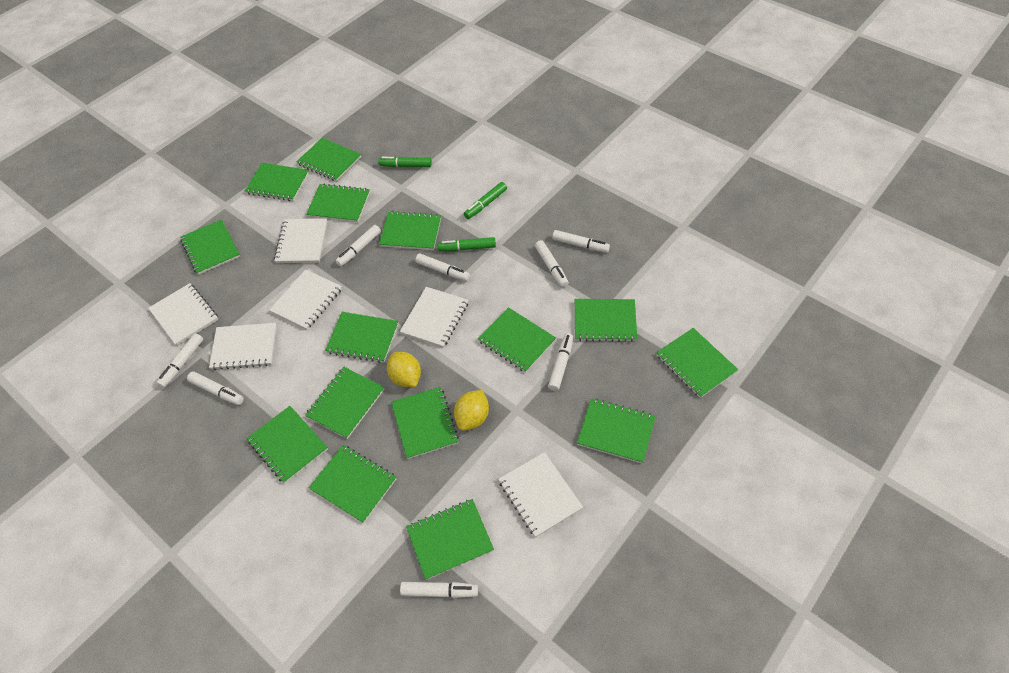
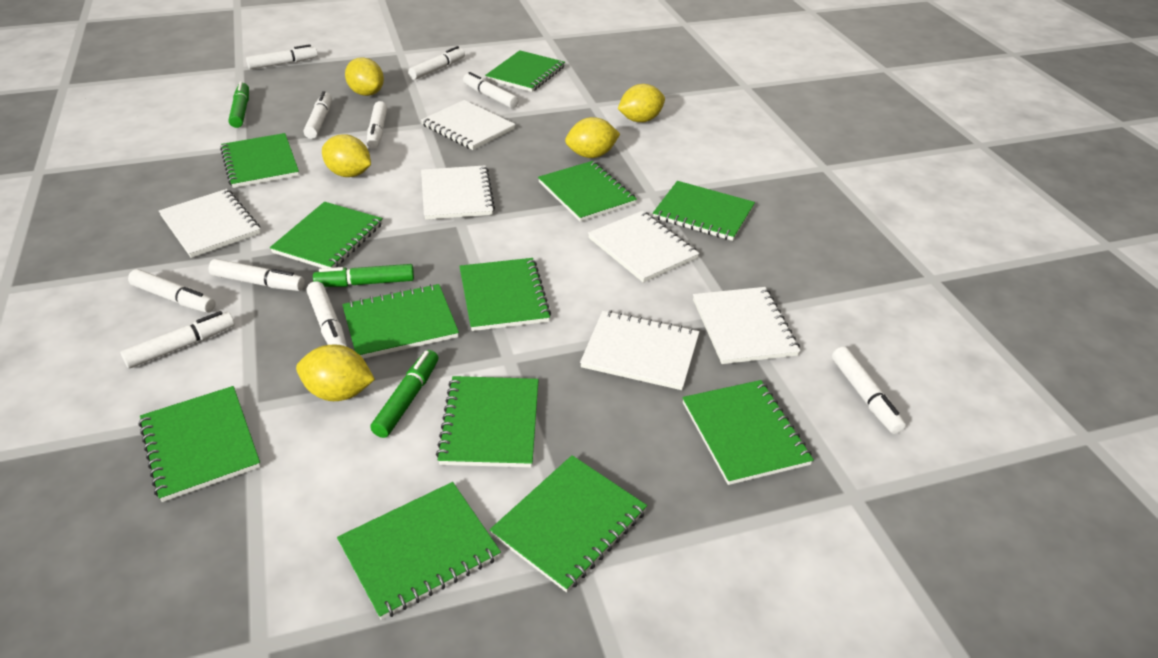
green notebook: 15 -> 12
white marker: 8 -> 10
yellow lemon: 2 -> 5

